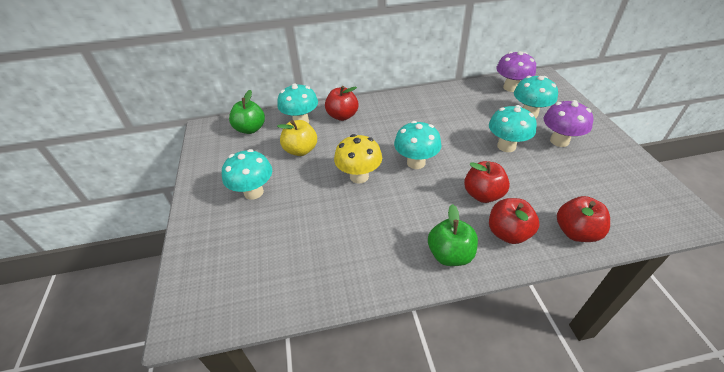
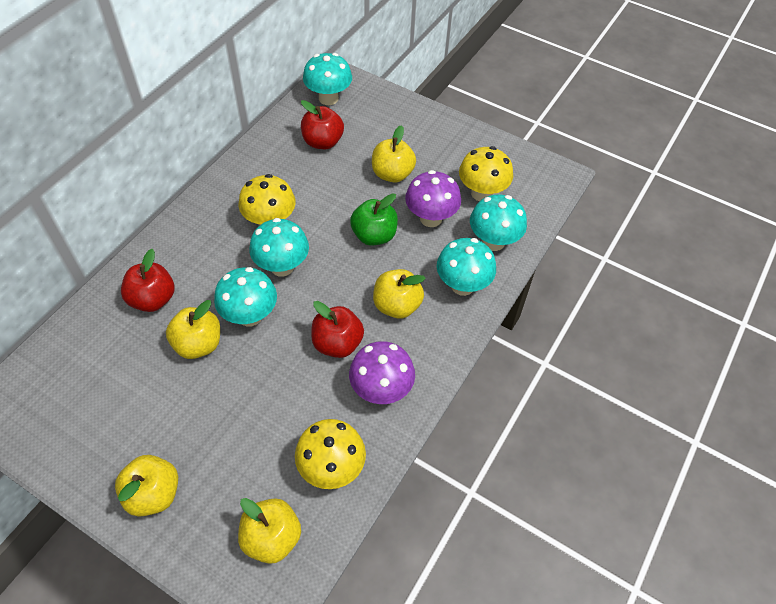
green apple: 2 -> 1
red apple: 4 -> 3
yellow apple: 1 -> 5
yellow mushroom: 1 -> 3

